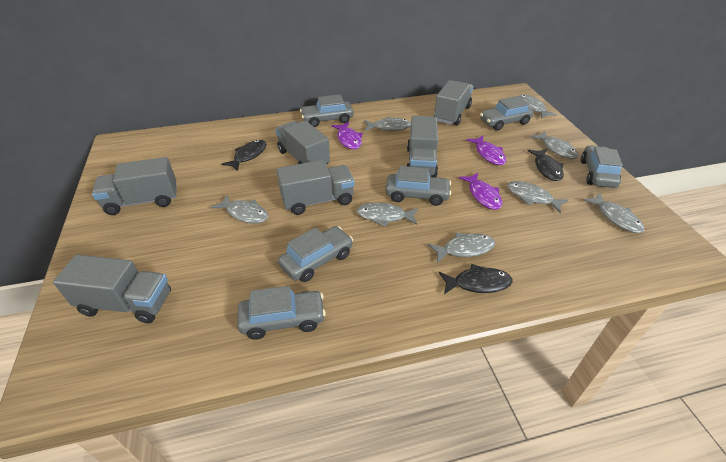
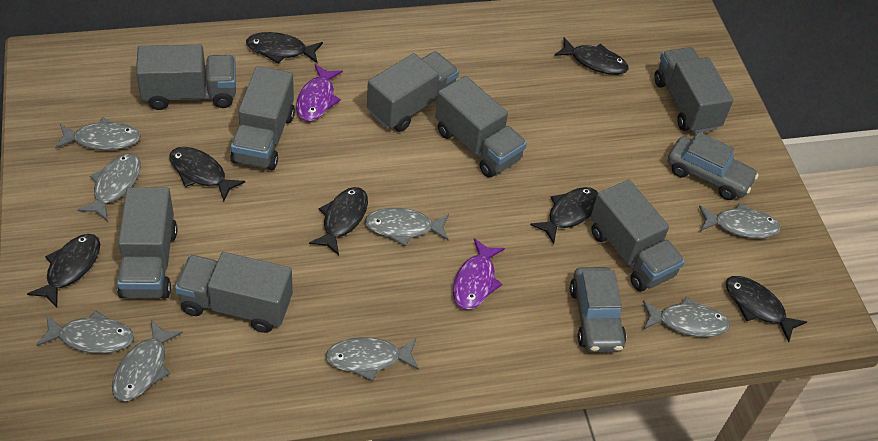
black fish: 3 -> 7
grey car: 6 -> 2
grey truck: 6 -> 8
purple fish: 3 -> 2

